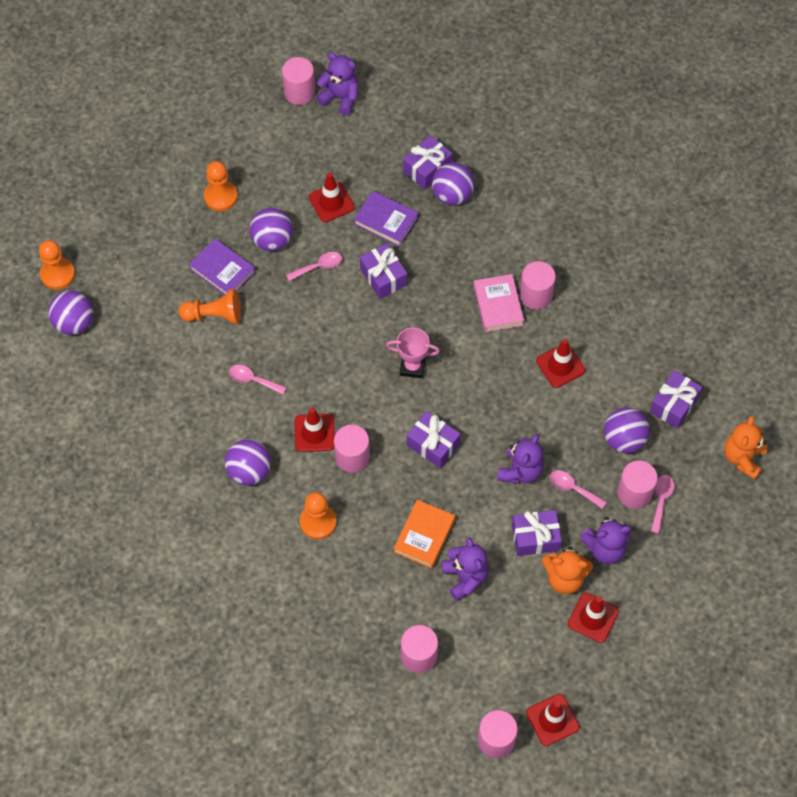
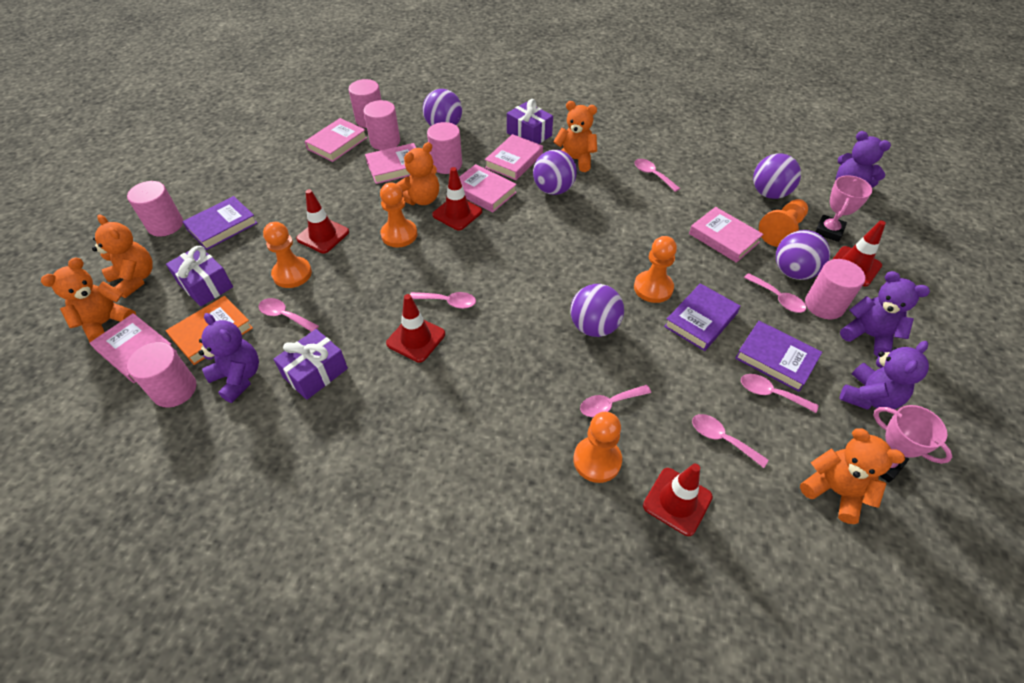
orange pawn: 4 -> 5
orange teddy bear: 2 -> 5
pink book: 1 -> 6
pink spoon: 4 -> 7
pink trophy: 1 -> 2
purple book: 2 -> 3
purple gift: 5 -> 3

